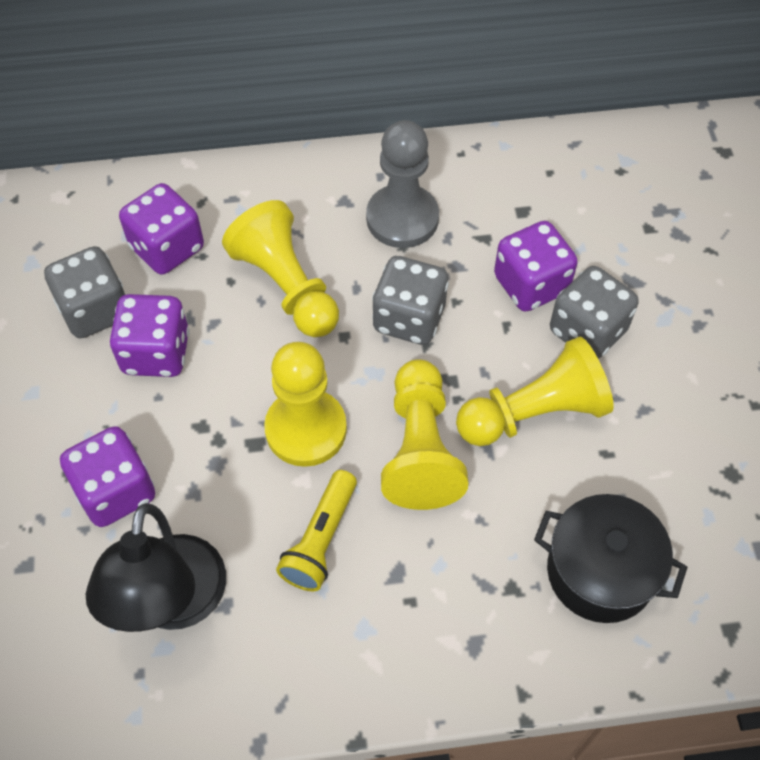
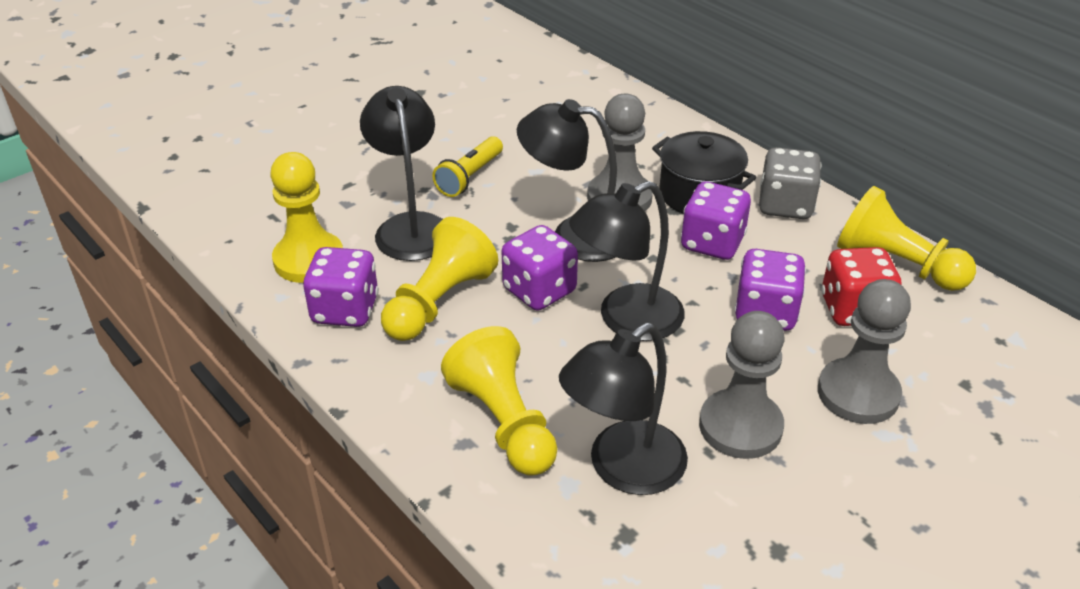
black lamp: 1 -> 4
grey dice: 3 -> 1
grey pawn: 1 -> 3
red dice: 0 -> 1

